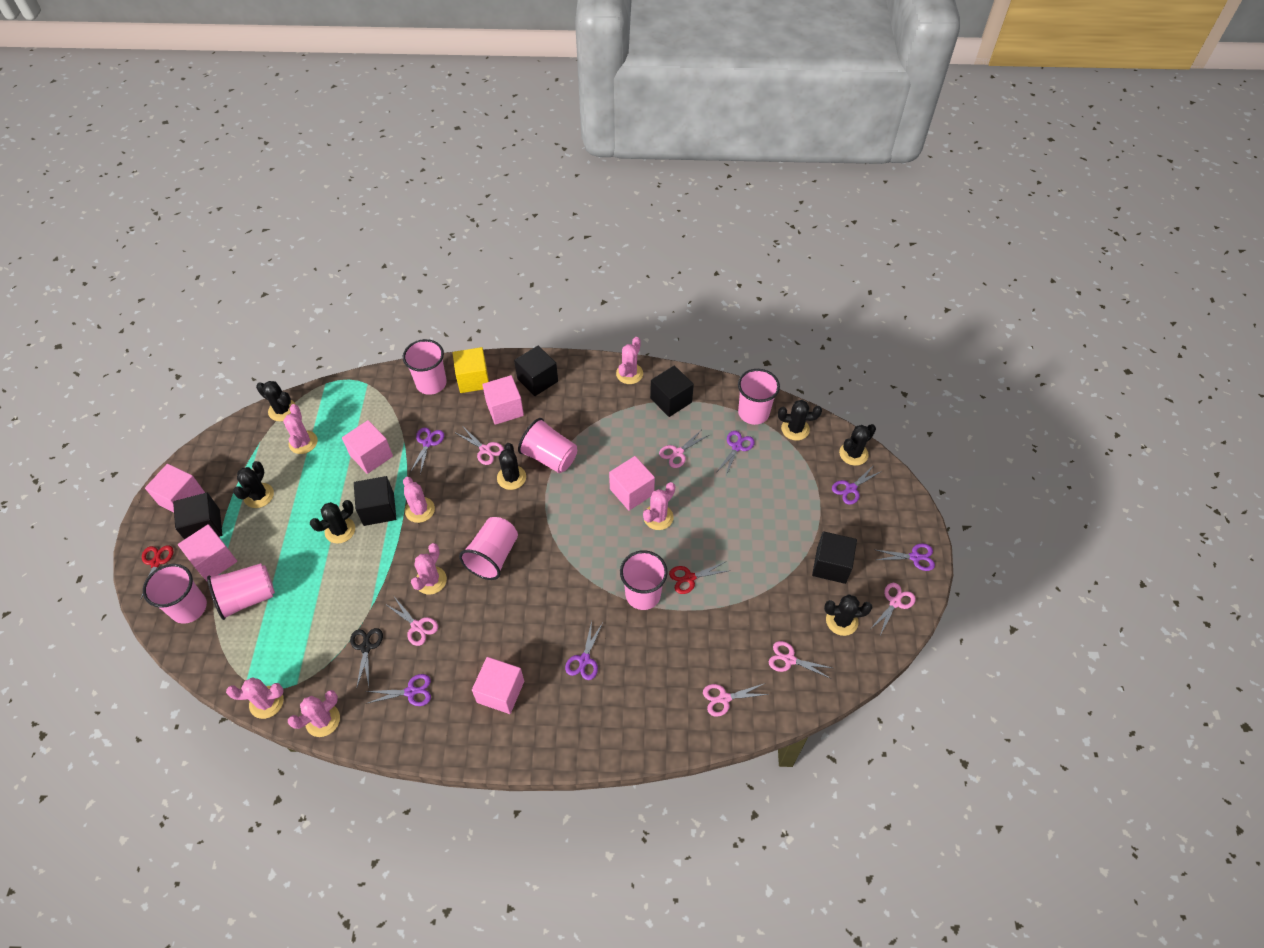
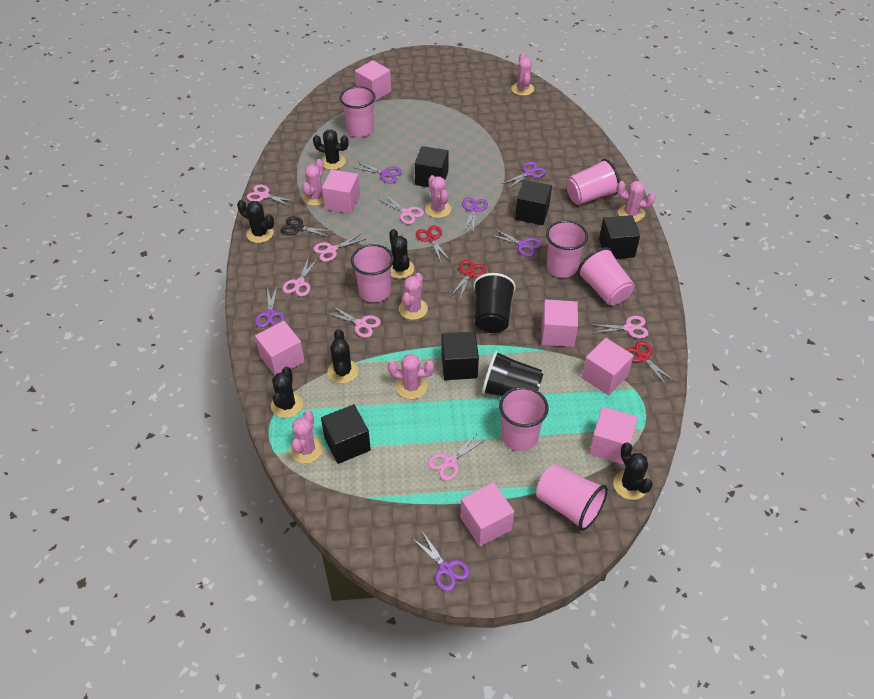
black cactus: 7 -> 6
black cup: 0 -> 2
pink cube: 6 -> 7
pink scissors: 6 -> 7
red scissors: 2 -> 3
yellow cube: 1 -> 0

